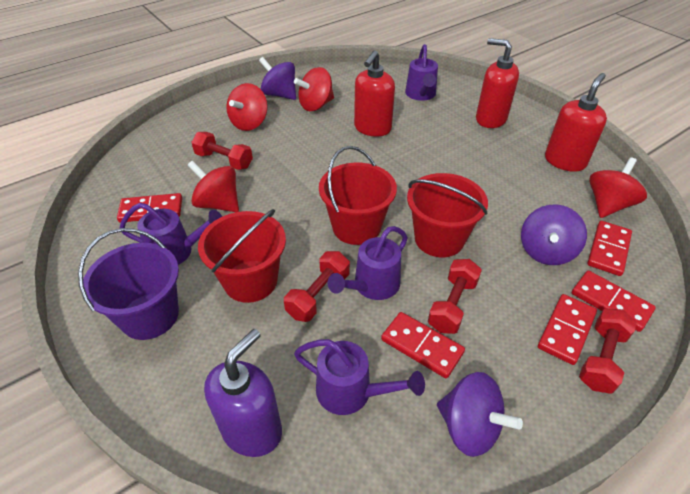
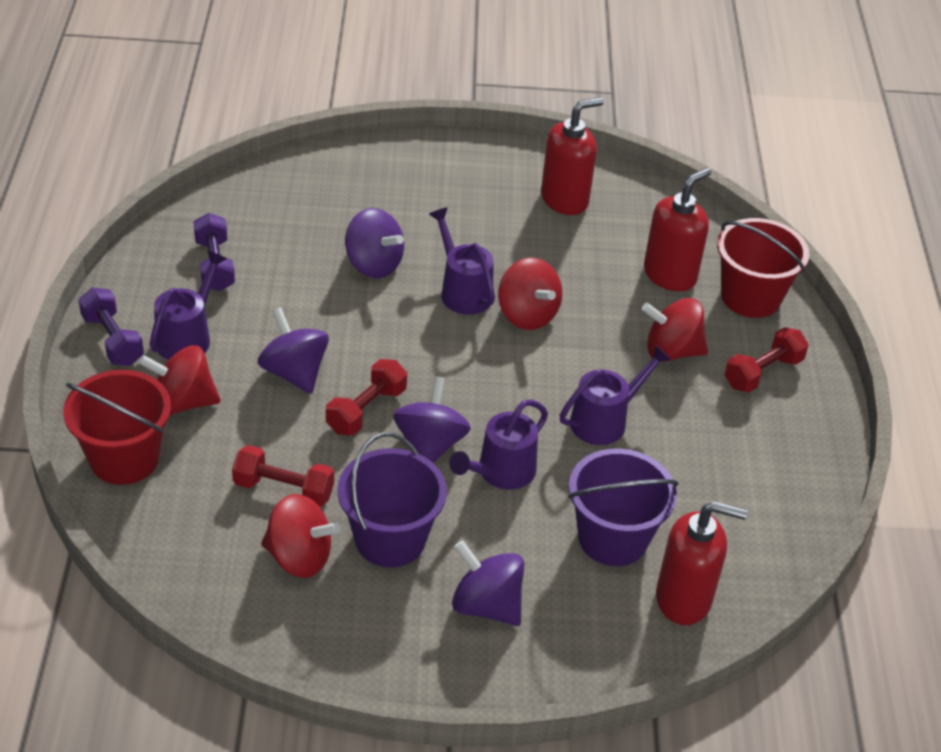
purple bucket: 1 -> 2
purple dumbbell: 0 -> 2
purple soap dispenser: 1 -> 0
purple spinning top: 3 -> 4
red bucket: 3 -> 2
red domino: 5 -> 0
red dumbbell: 4 -> 3

